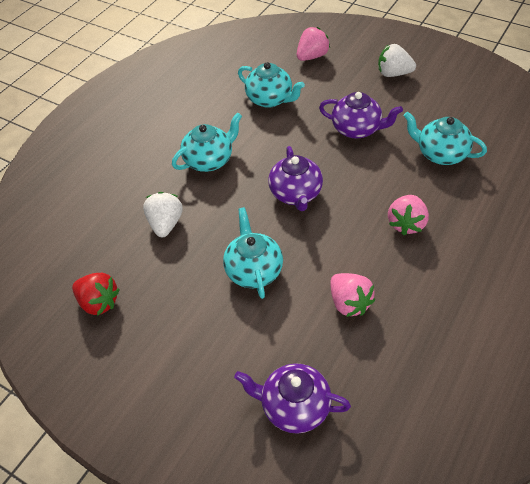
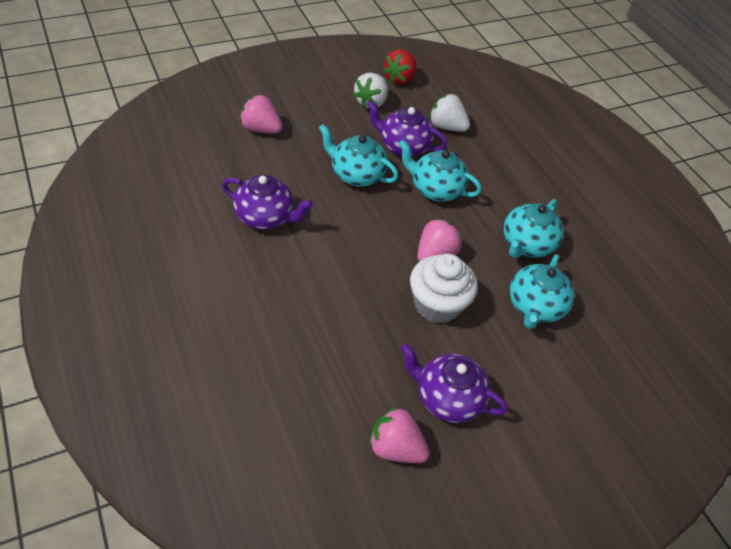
white cupcake: 0 -> 1

